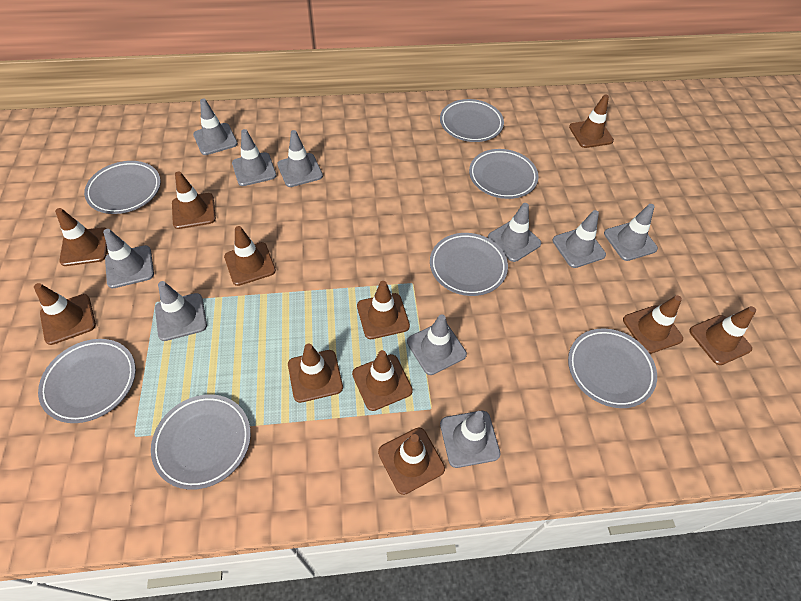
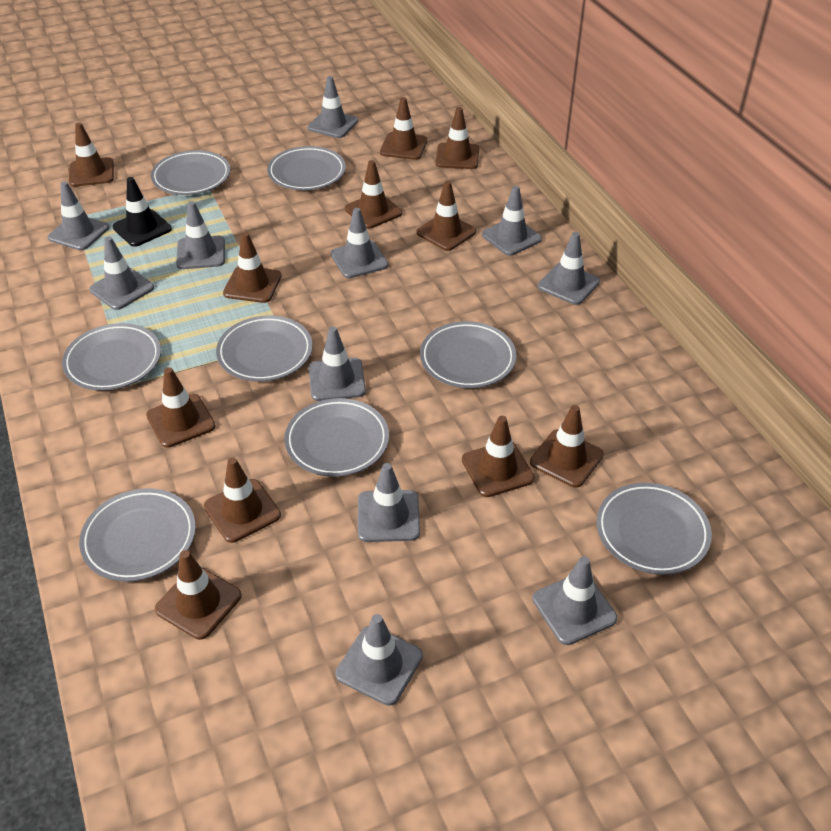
black traffic cone: 0 -> 1
grey plate: 7 -> 8
grey traffic cone: 10 -> 11

